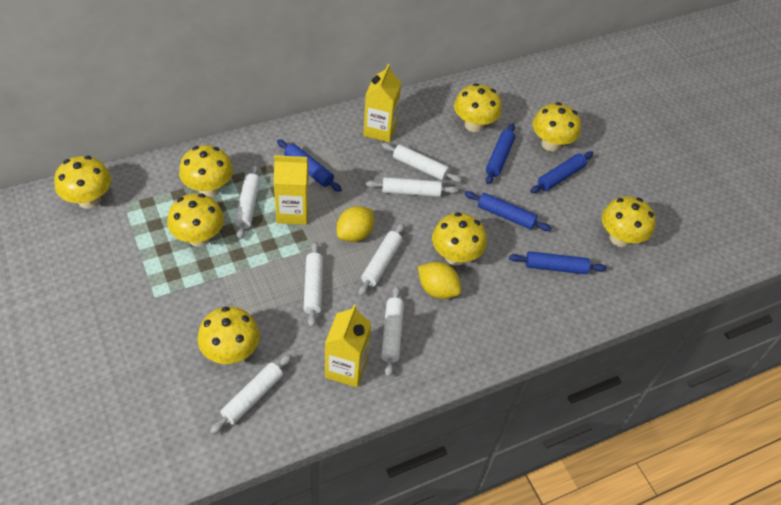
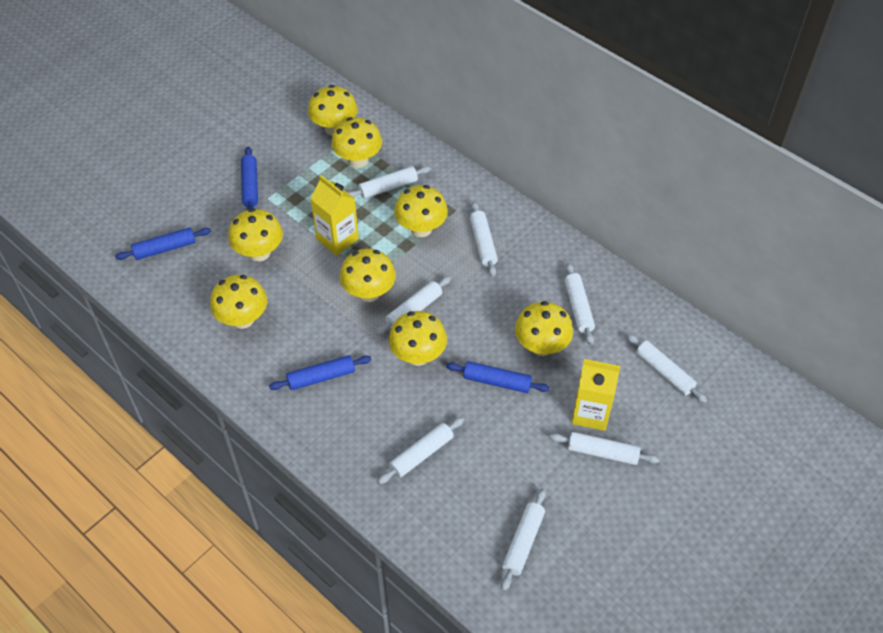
blue rolling pin: 5 -> 4
white rolling pin: 7 -> 8
yellow carton: 3 -> 2
yellow lemon: 2 -> 0

